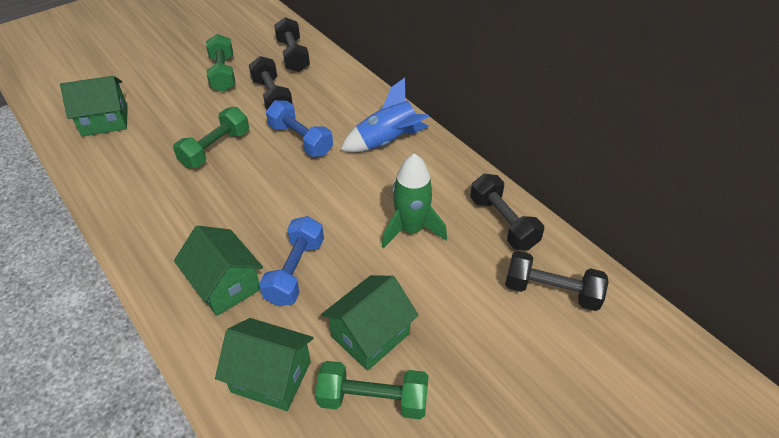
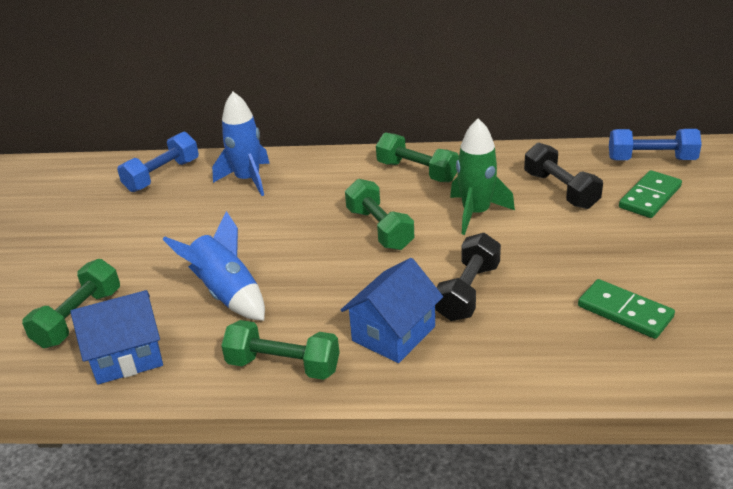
black dumbbell: 4 -> 2
blue house: 0 -> 2
blue rocket: 1 -> 2
green domino: 0 -> 2
green dumbbell: 3 -> 4
green house: 4 -> 0

